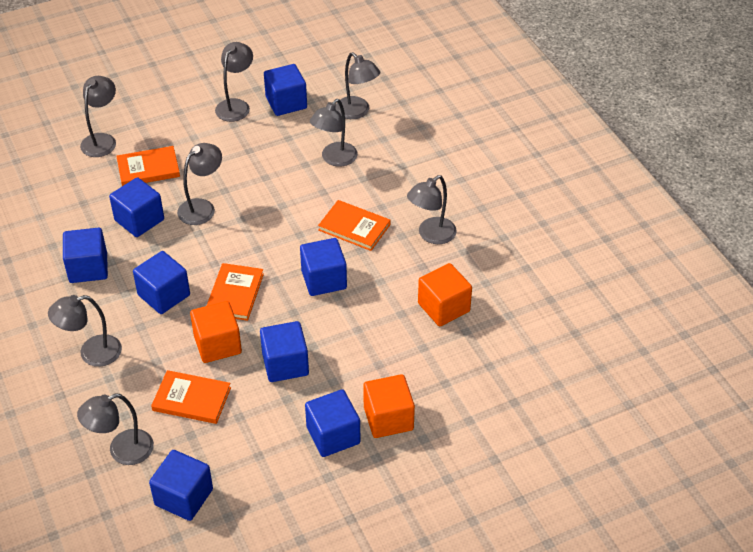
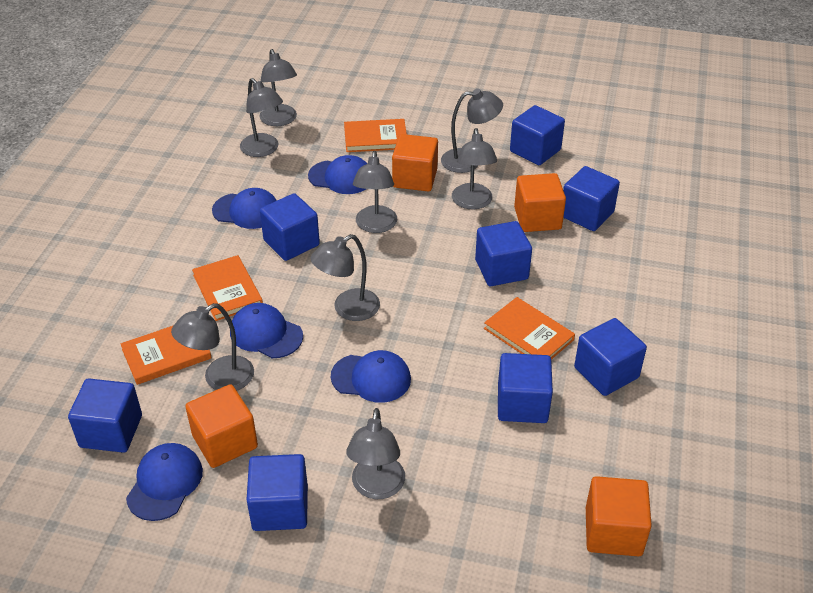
blue cap: 0 -> 5
orange cube: 3 -> 4

